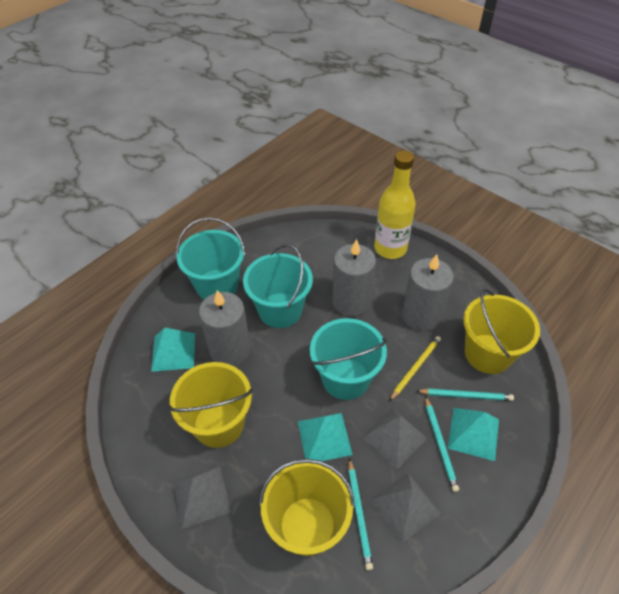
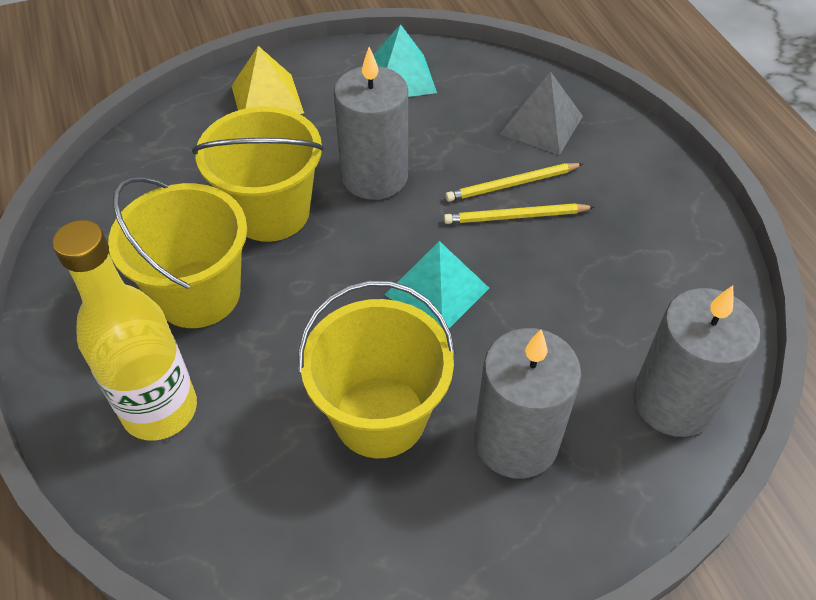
grey pyramid: 3 -> 1
turquoise bucket: 3 -> 0
turquoise pencil: 3 -> 0
turquoise pyramid: 3 -> 2
yellow pencil: 1 -> 2
yellow pyramid: 0 -> 1

